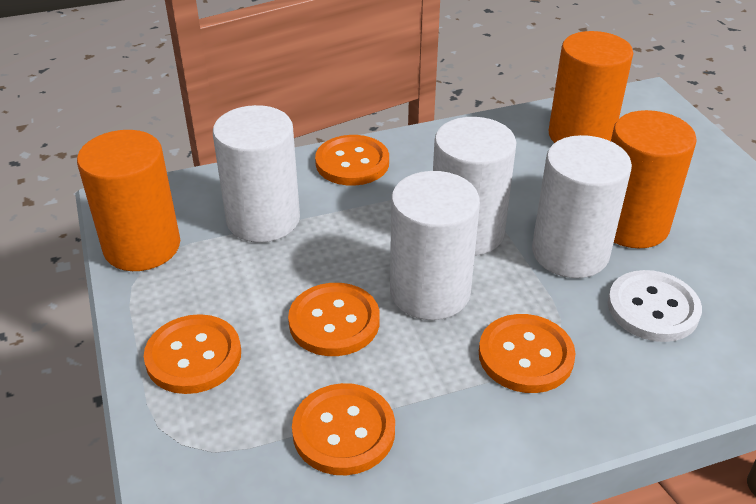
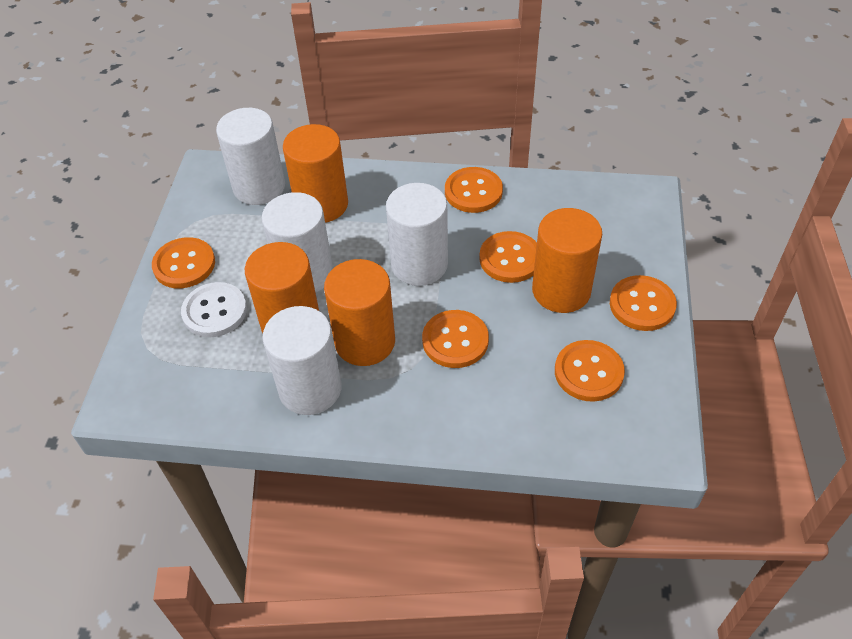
orange button: 5 -> 6
orange cylinder: 3 -> 4

